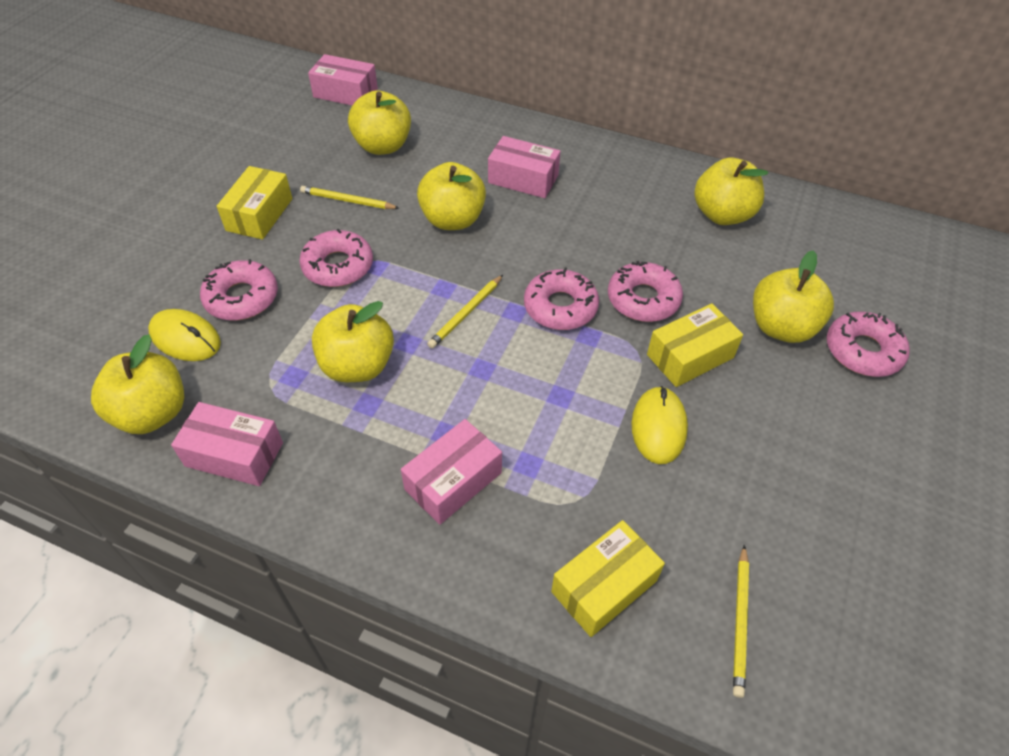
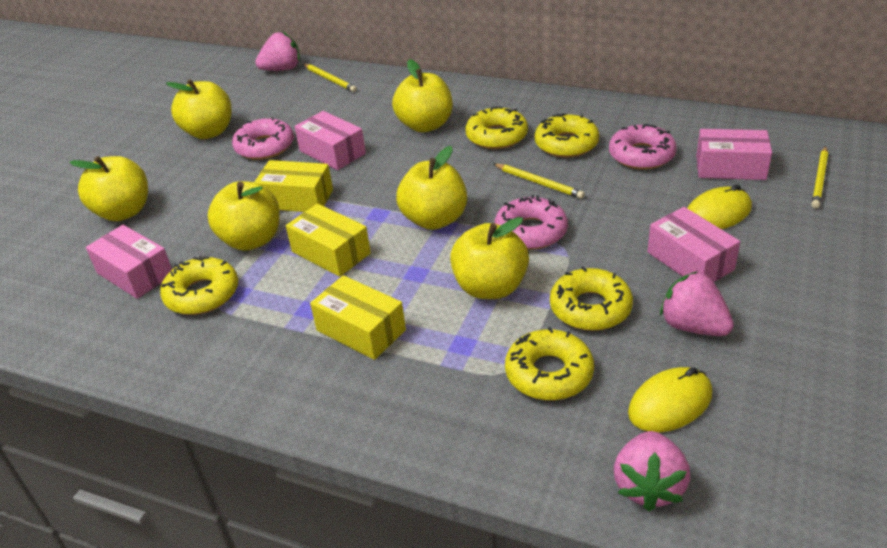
pink donut: 5 -> 3
pink strawberry: 0 -> 3
yellow donut: 0 -> 5

